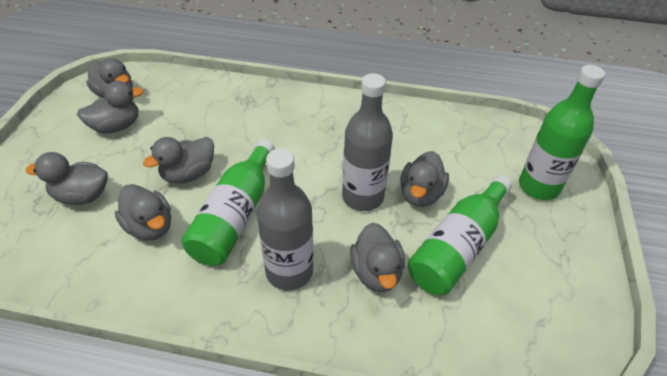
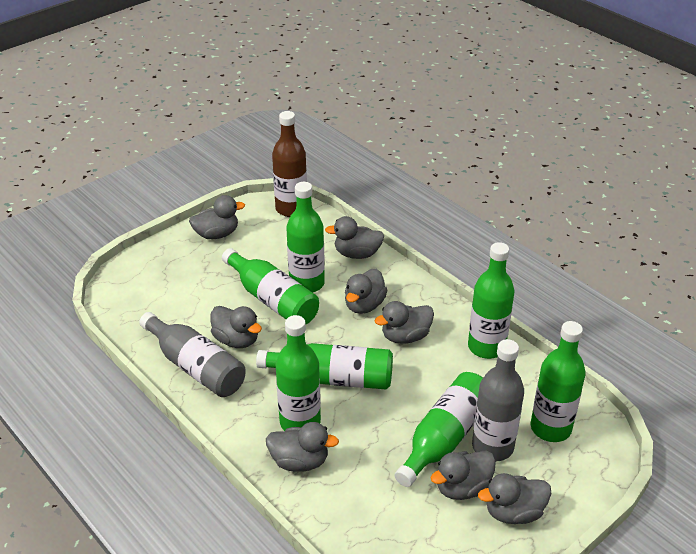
brown bottle: 0 -> 1
green bottle: 3 -> 7
grey duck: 7 -> 8

